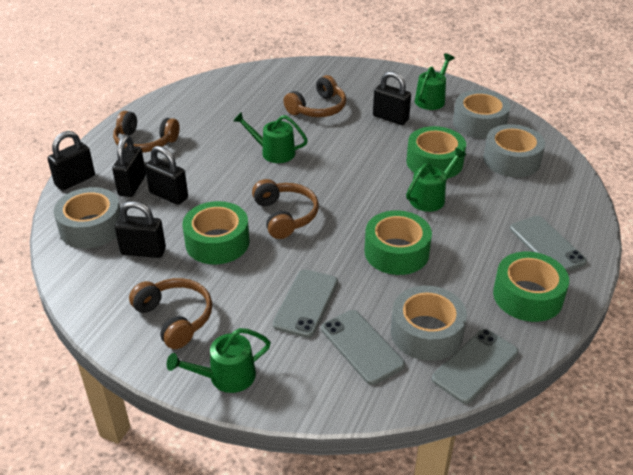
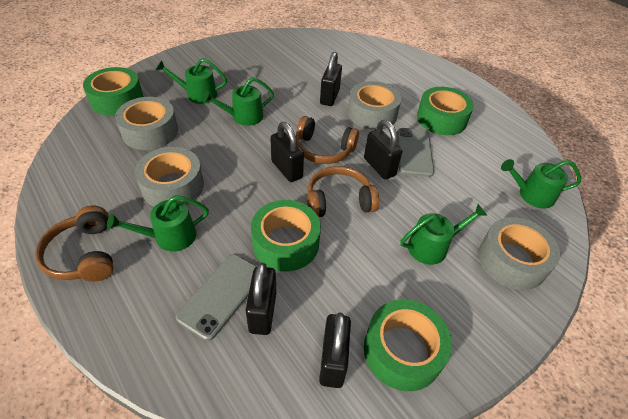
brown headphones: 4 -> 3
green watering can: 4 -> 5
grey phone: 4 -> 2

